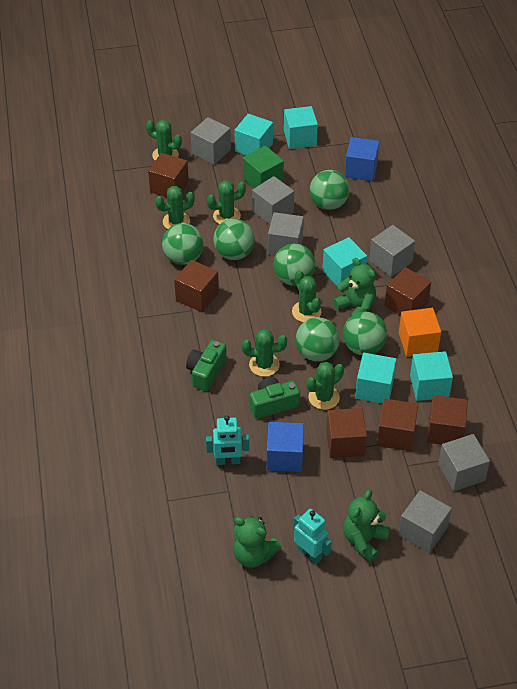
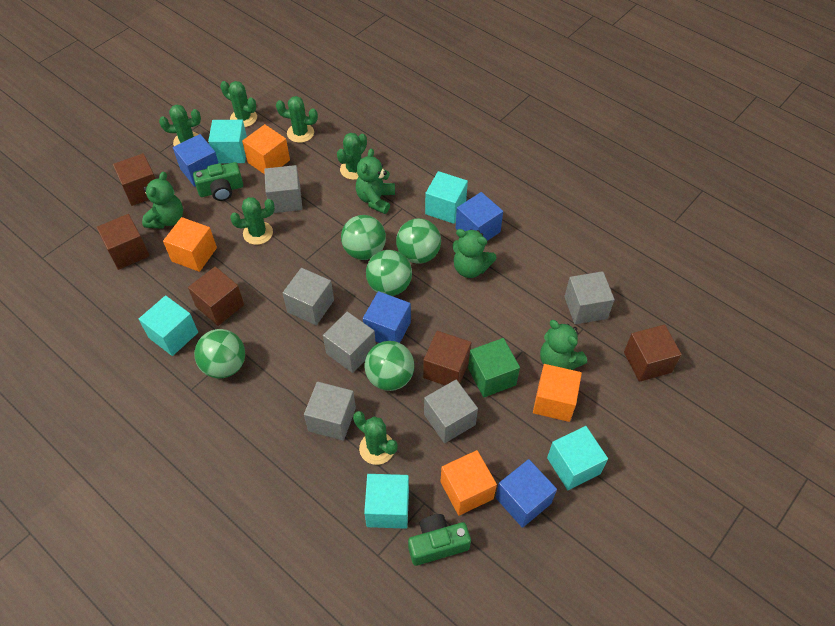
blue cube: 2 -> 4
brown cube: 6 -> 5
green ball: 6 -> 5
green teddy bear: 3 -> 4
orange cube: 1 -> 4
turquoise robot: 2 -> 0

